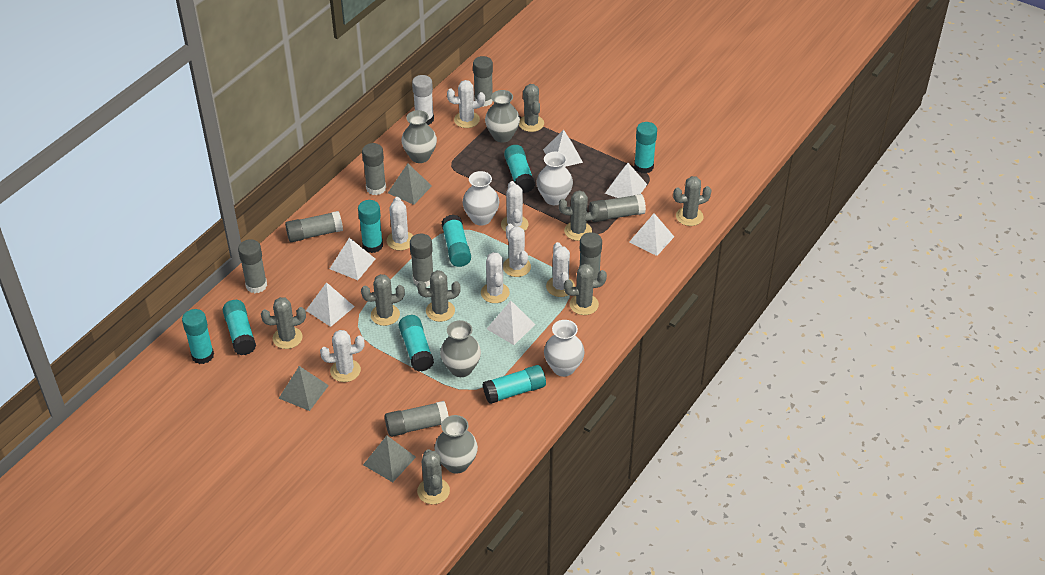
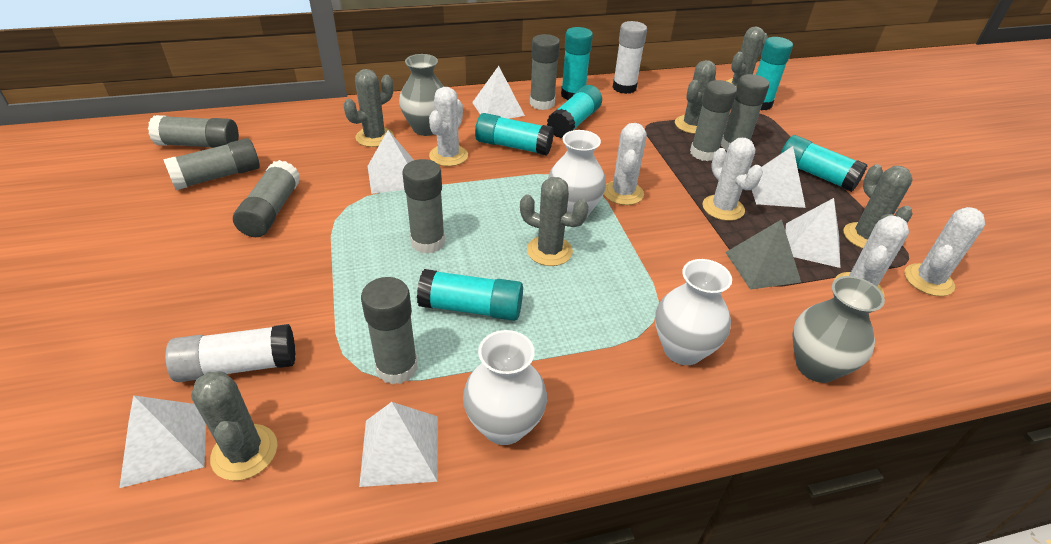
grey cactus: 8 -> 6
grey pyramid: 3 -> 1
grey vase: 4 -> 2
turquoise glue stick: 8 -> 6
white cactus: 7 -> 5
white glue stick: 1 -> 2

